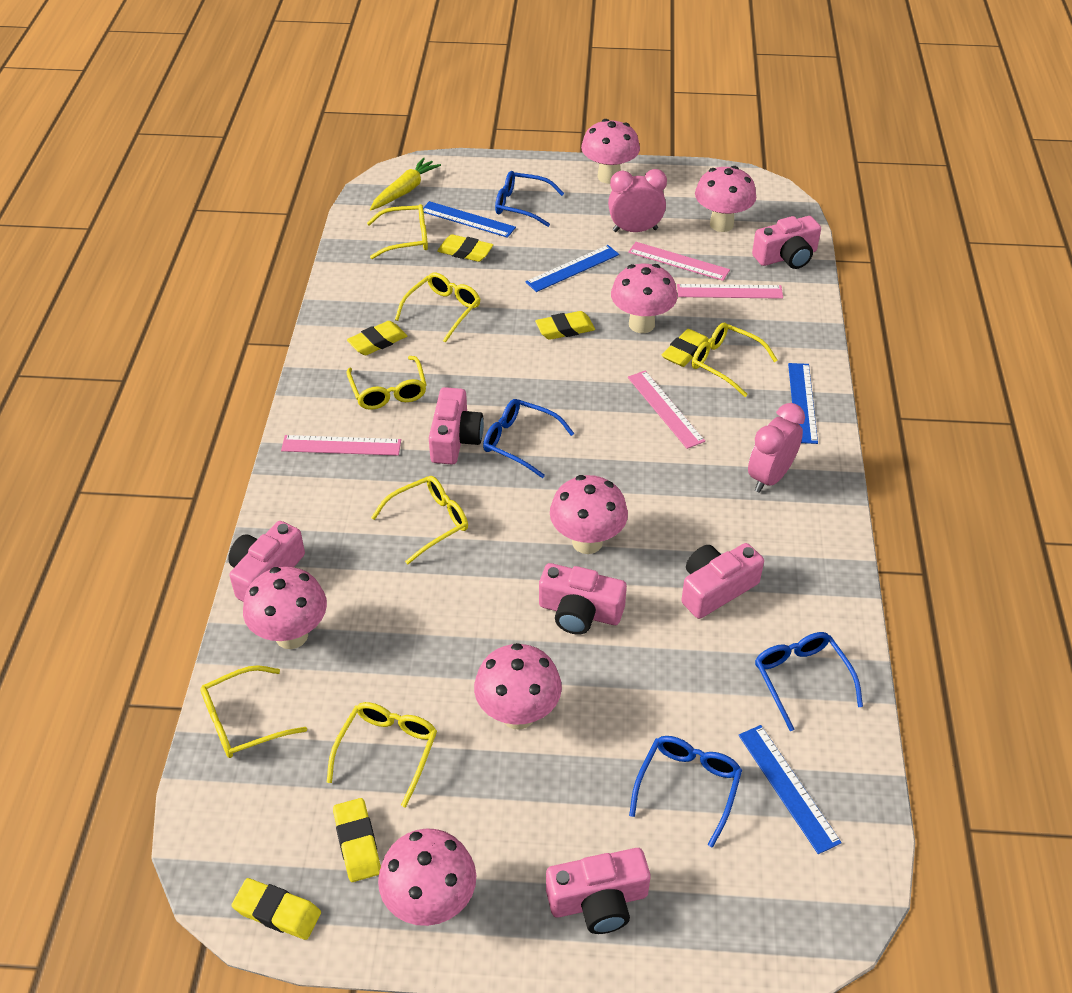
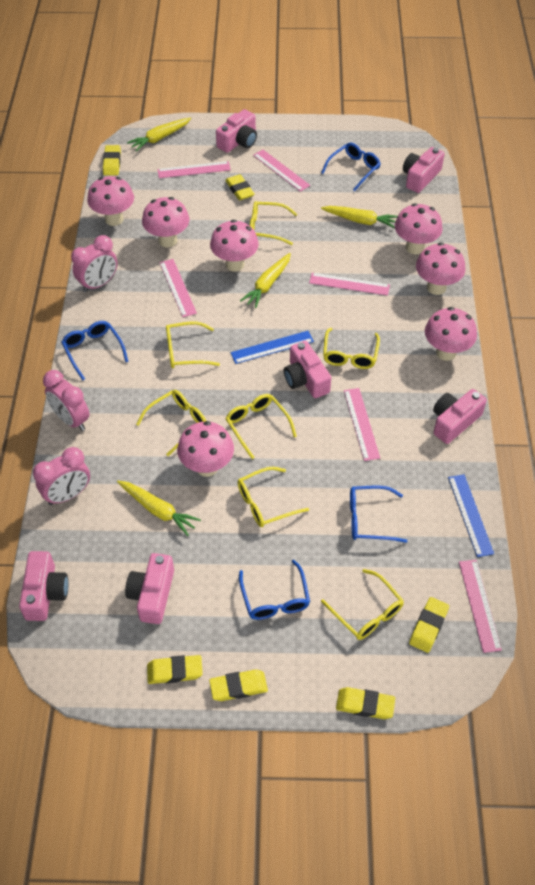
blue ruler: 4 -> 2
pink clock: 2 -> 3
pink ruler: 4 -> 6
yellow carrot: 1 -> 4

